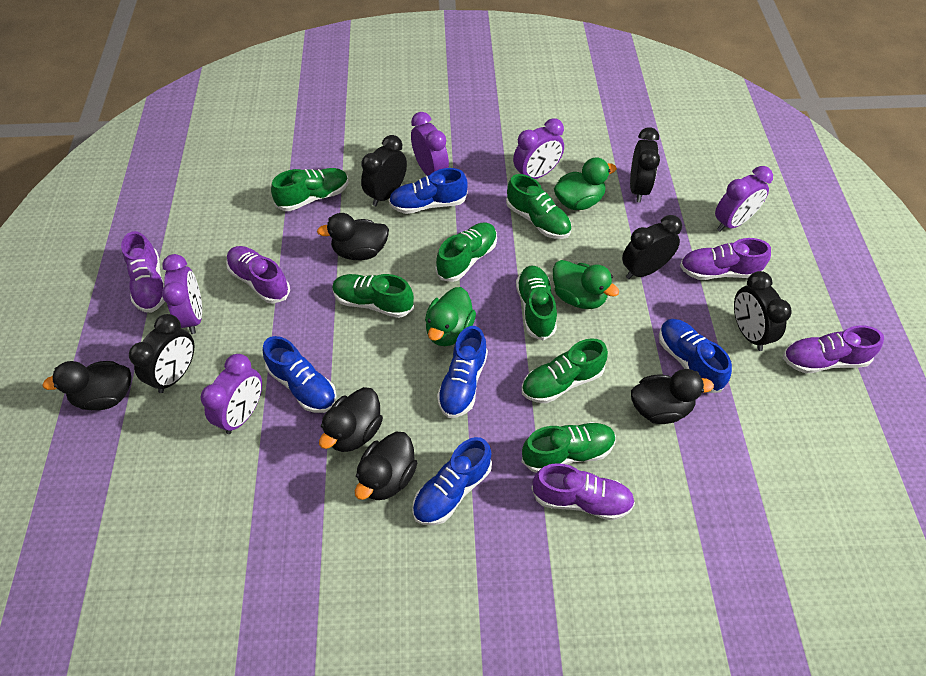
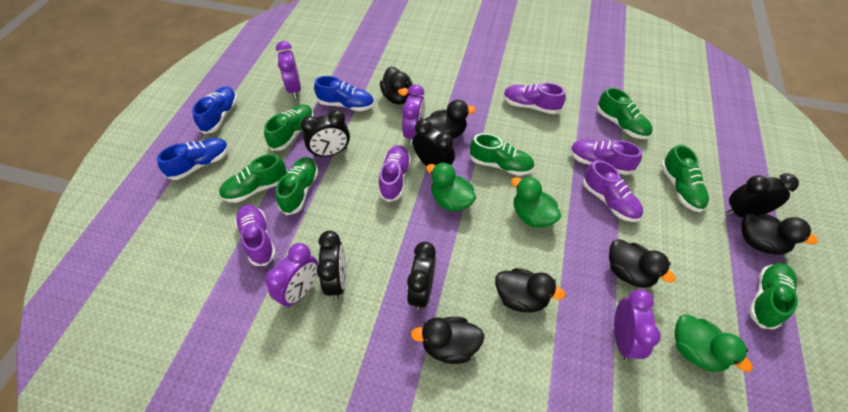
black duck: 5 -> 6
blue shoe: 5 -> 3
purple clock: 5 -> 4

